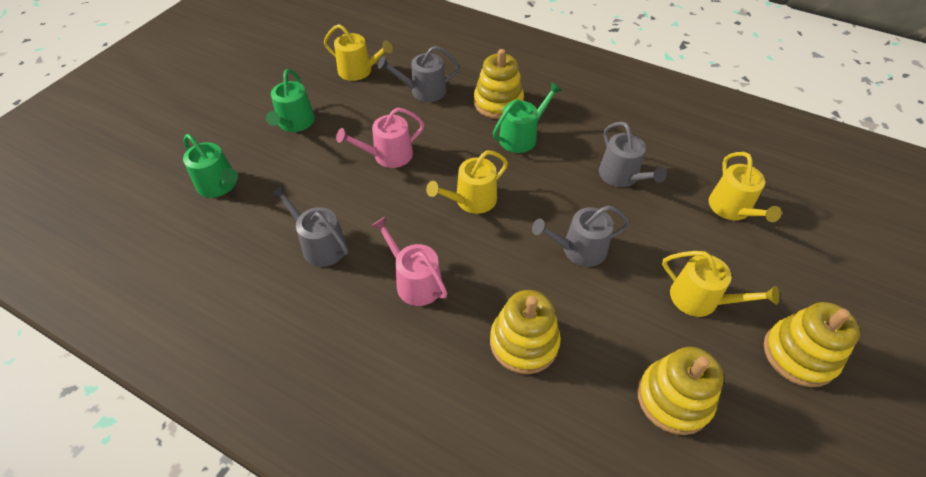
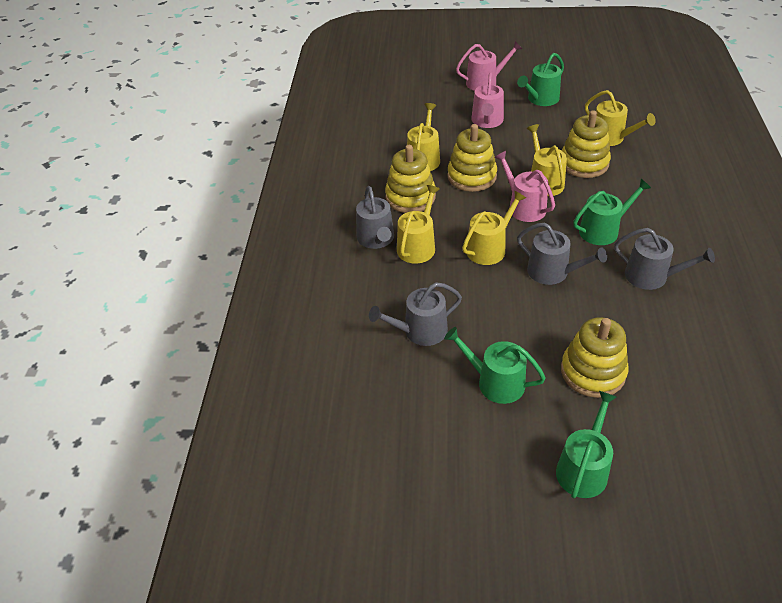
green watering can: 3 -> 4
pink watering can: 2 -> 3
yellow watering can: 4 -> 5

